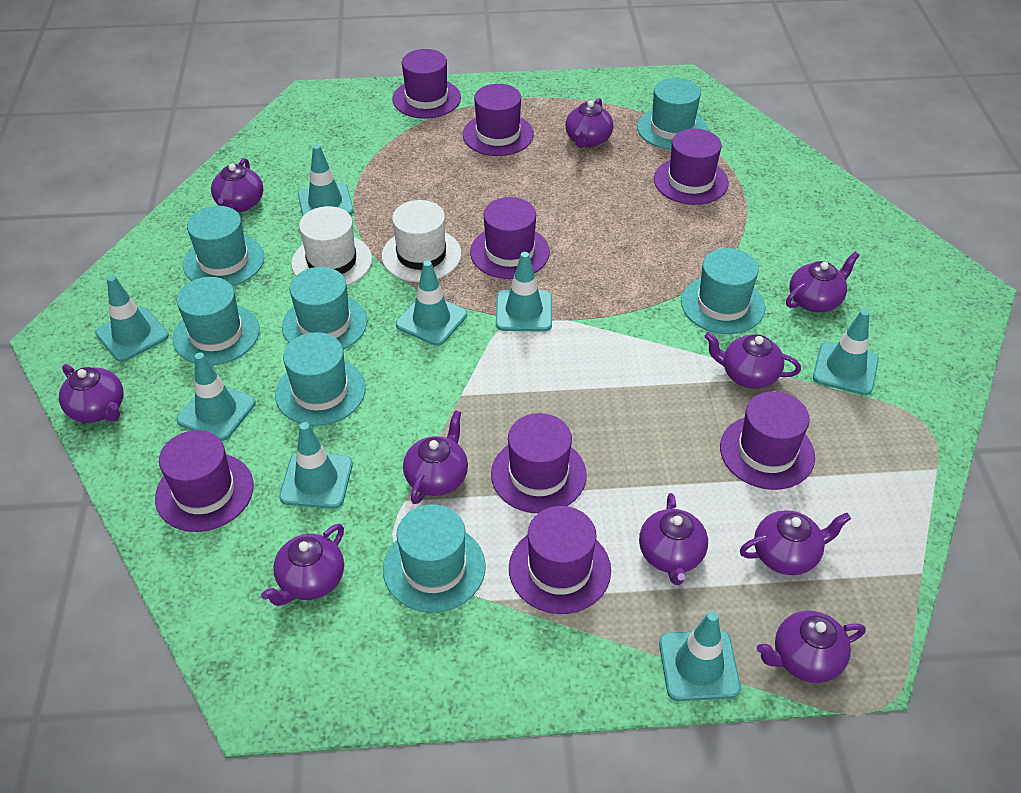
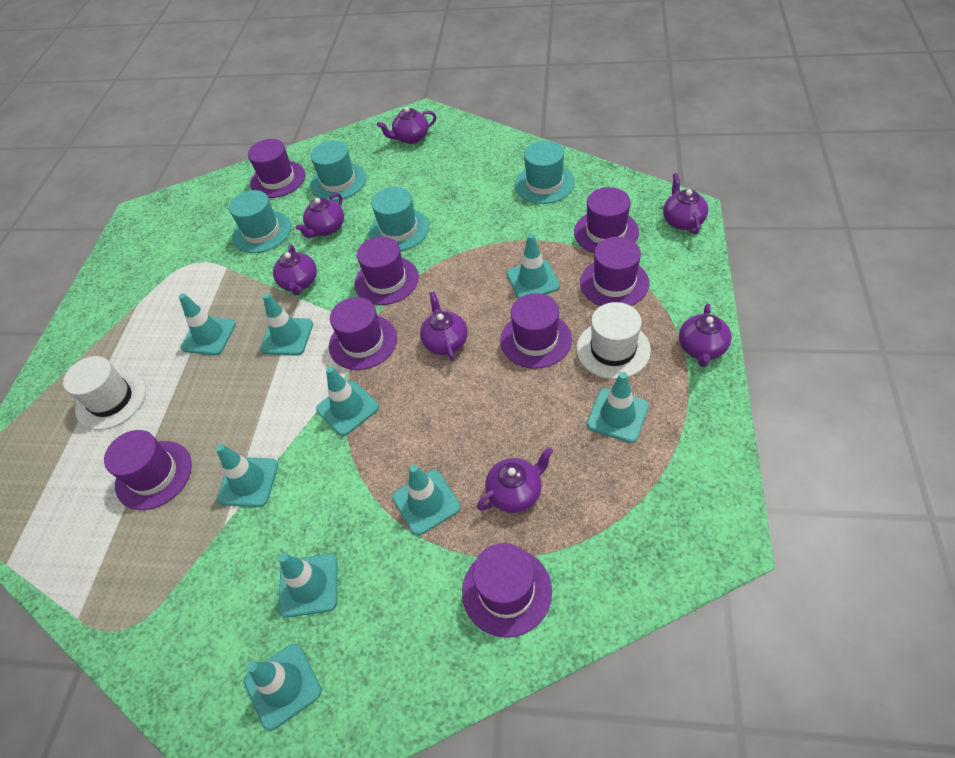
purple teapot: 10 -> 7
turquoise hat: 7 -> 4
turquoise traffic cone: 8 -> 9

